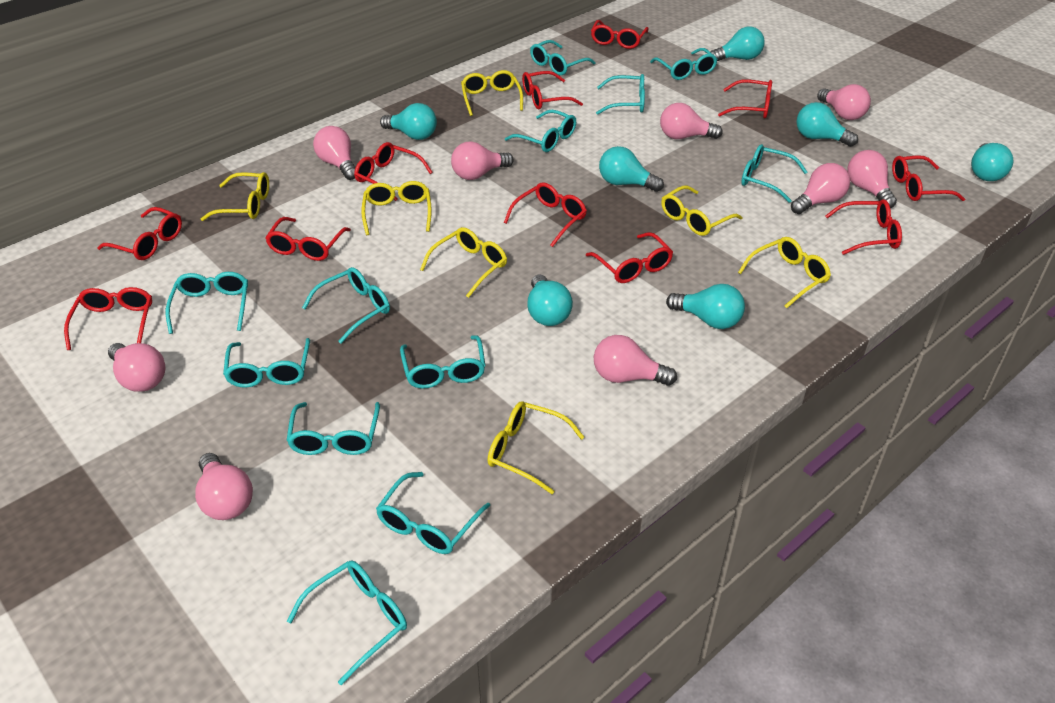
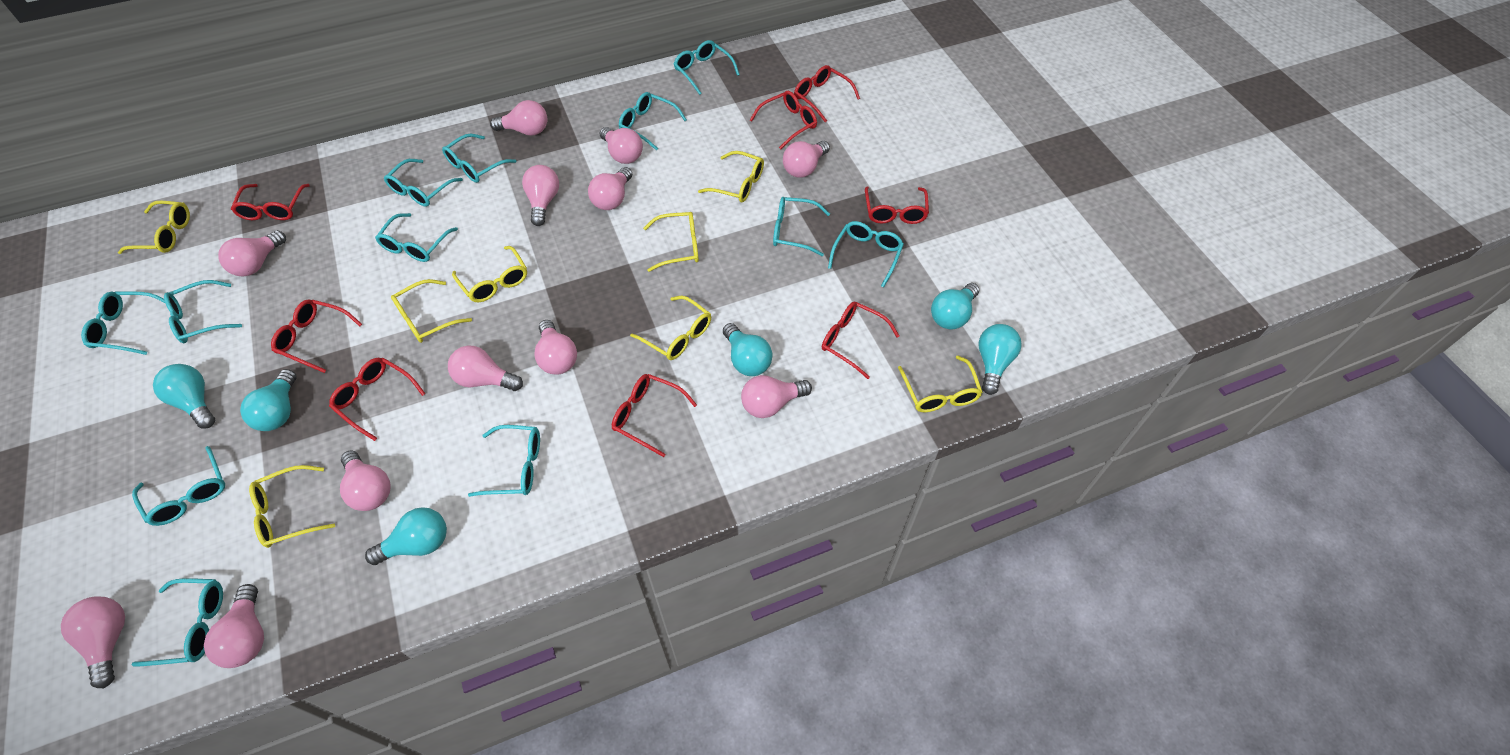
pink light bulb: 9 -> 12
red glasses: 11 -> 8
turquoise light bulb: 7 -> 6
yellow glasses: 7 -> 8

